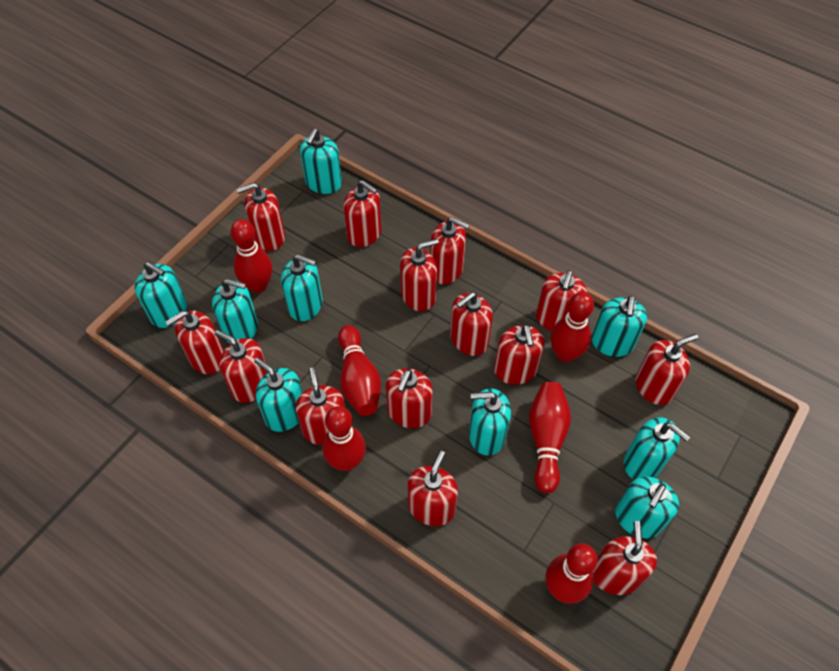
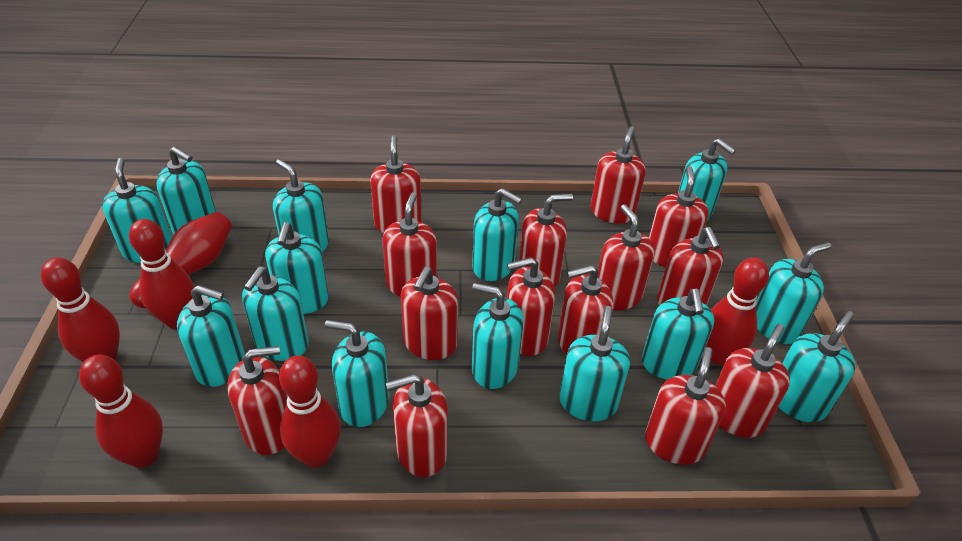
turquoise soap dispenser: 9 -> 14

